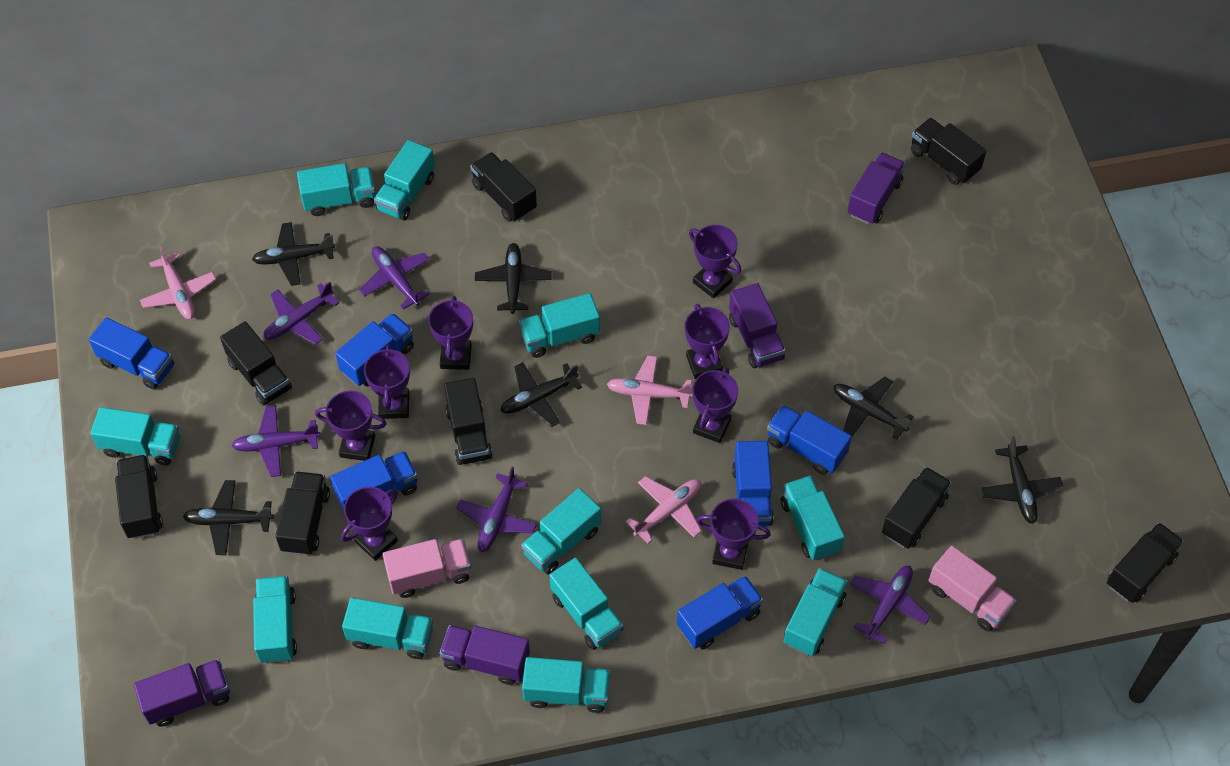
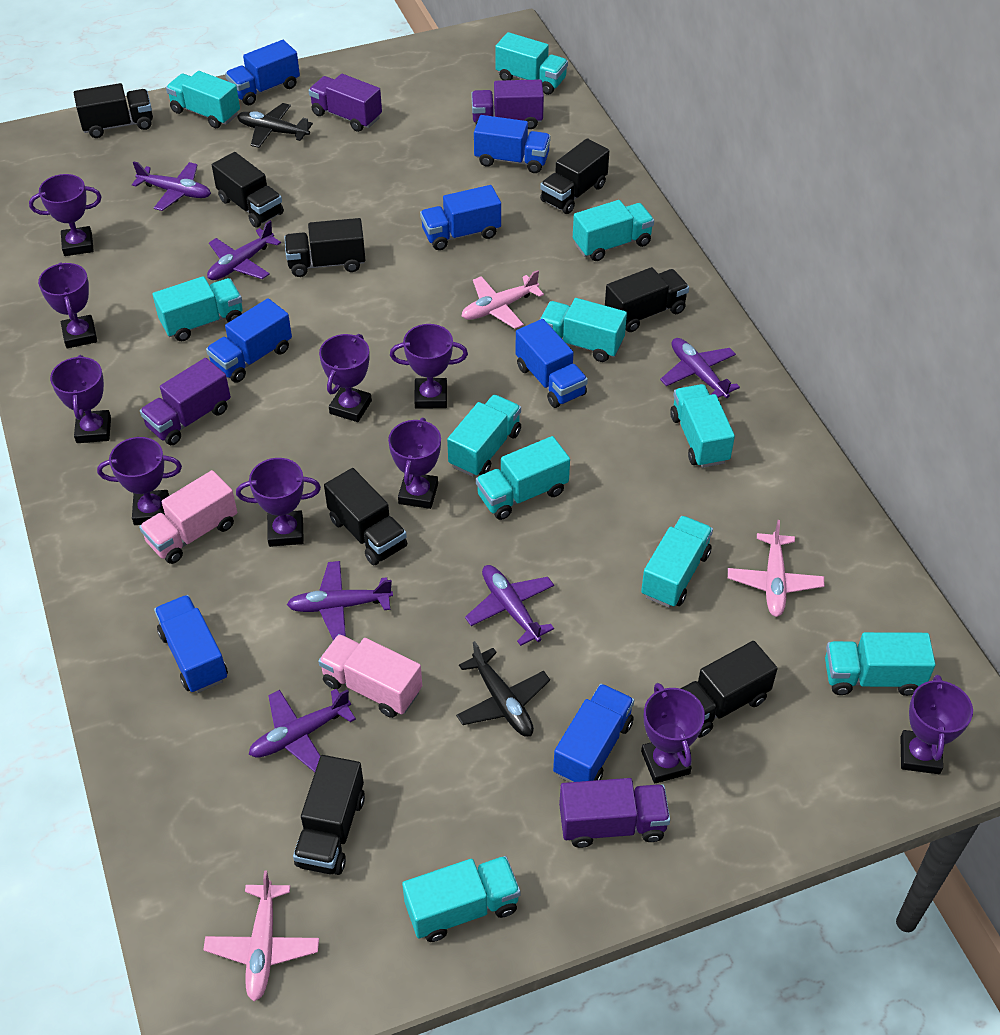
black plane: 6 -> 2
blue truck: 6 -> 7
purple plane: 5 -> 6
purple trophy: 8 -> 10

